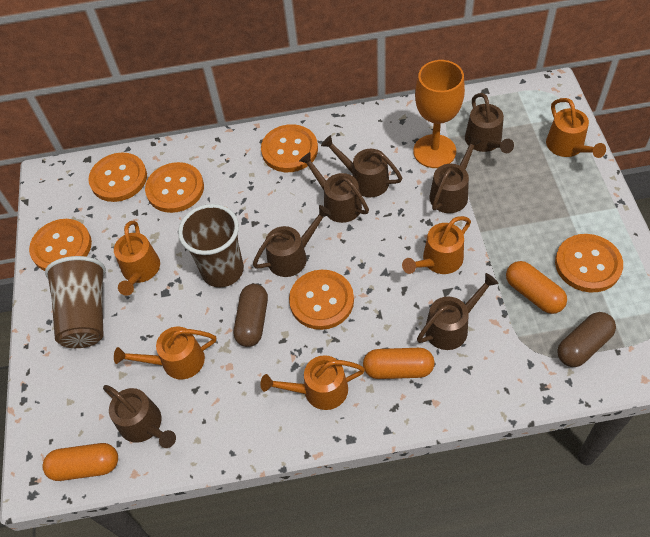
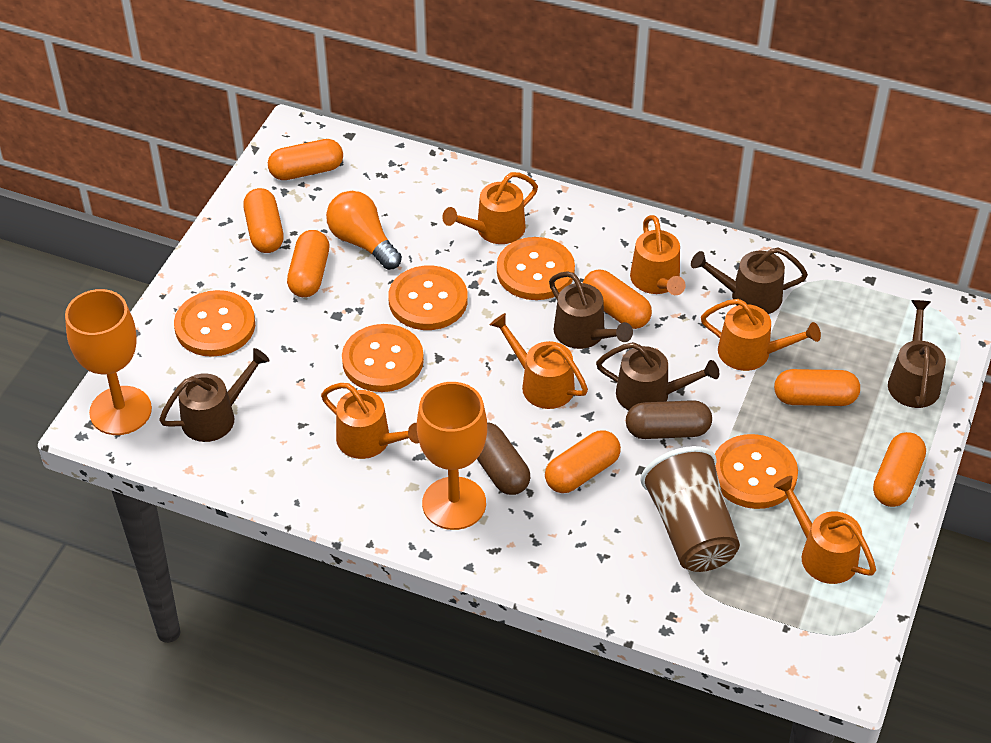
brown cup: 2 -> 1
brown watering can: 7 -> 5
orange button: 6 -> 5
orange capsule: 3 -> 7
orange goblet: 1 -> 2
orange light bulb: 0 -> 1
orange watering can: 5 -> 6

